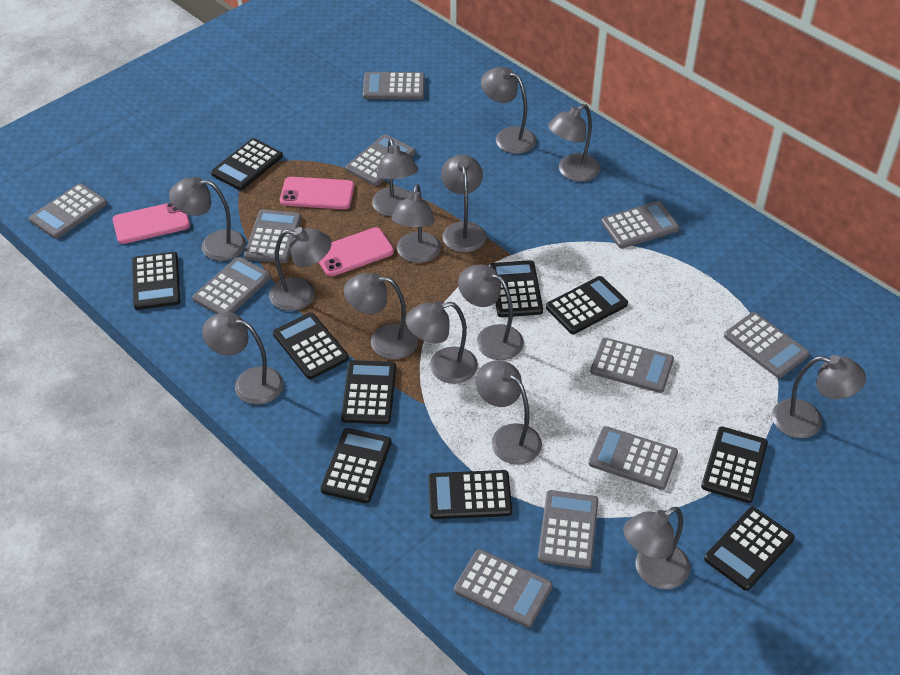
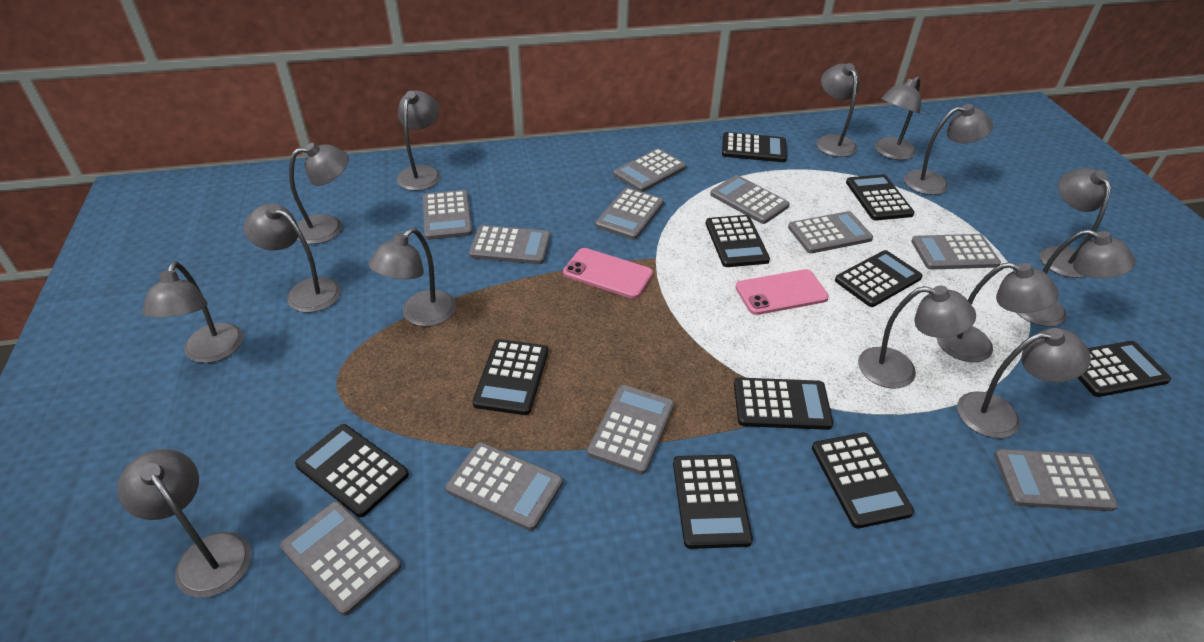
pink phone: 3 -> 2

